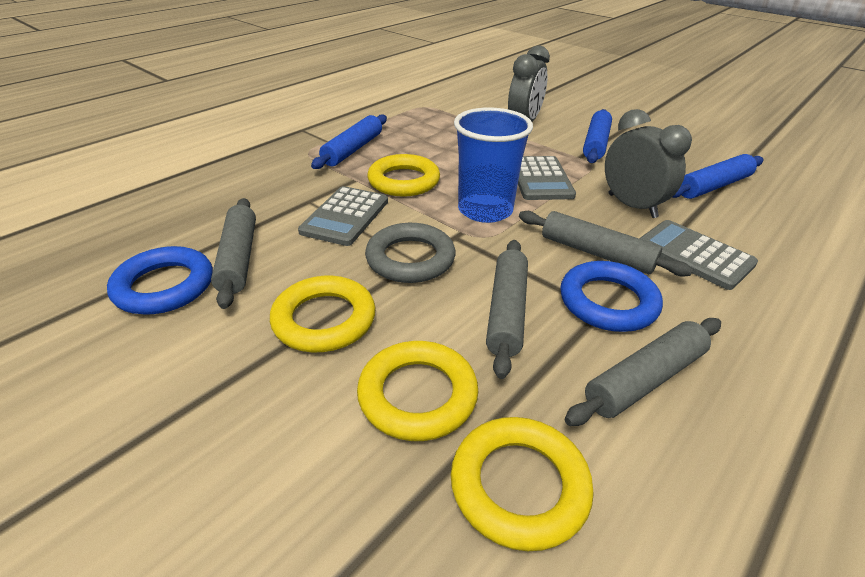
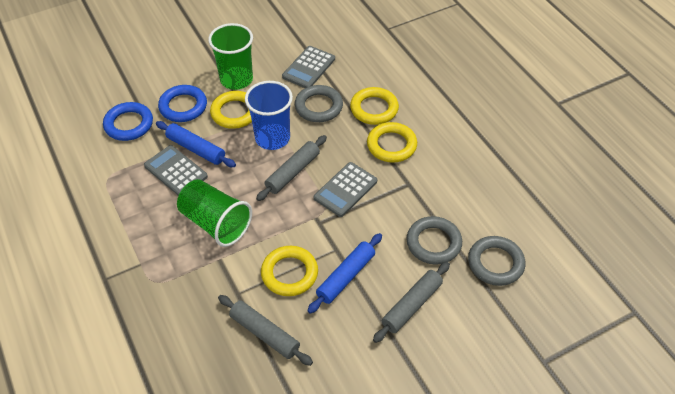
blue rolling pin: 3 -> 2
green cup: 0 -> 2
grey clock: 2 -> 0
grey ring: 1 -> 3
grey rolling pin: 4 -> 3

